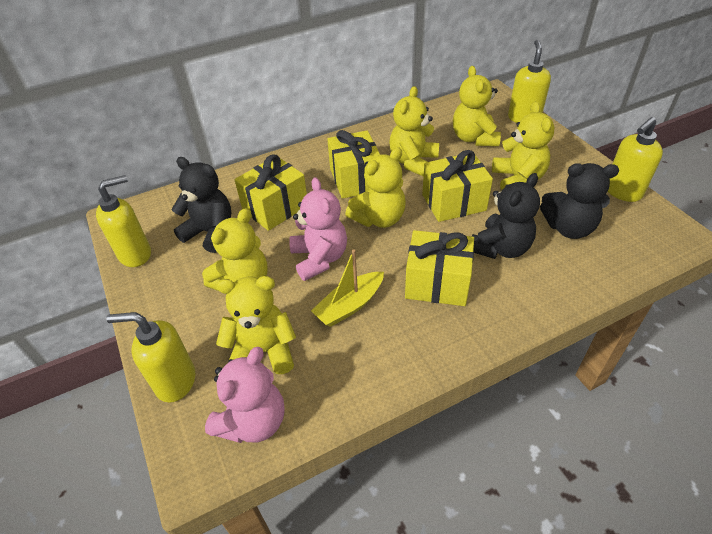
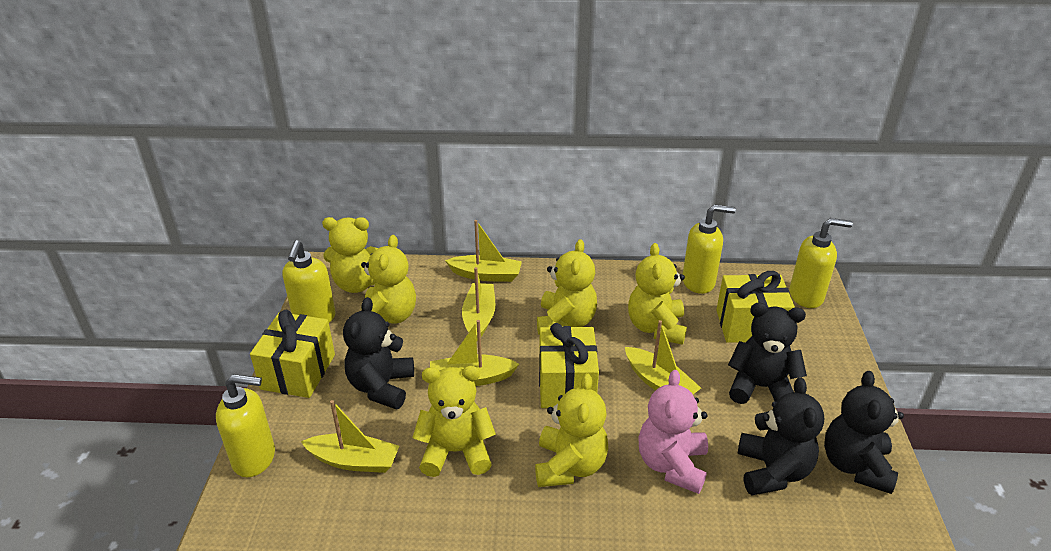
black teddy bear: 3 -> 4
pink teddy bear: 2 -> 1
yellow boat: 1 -> 5
yellow gift: 4 -> 3

